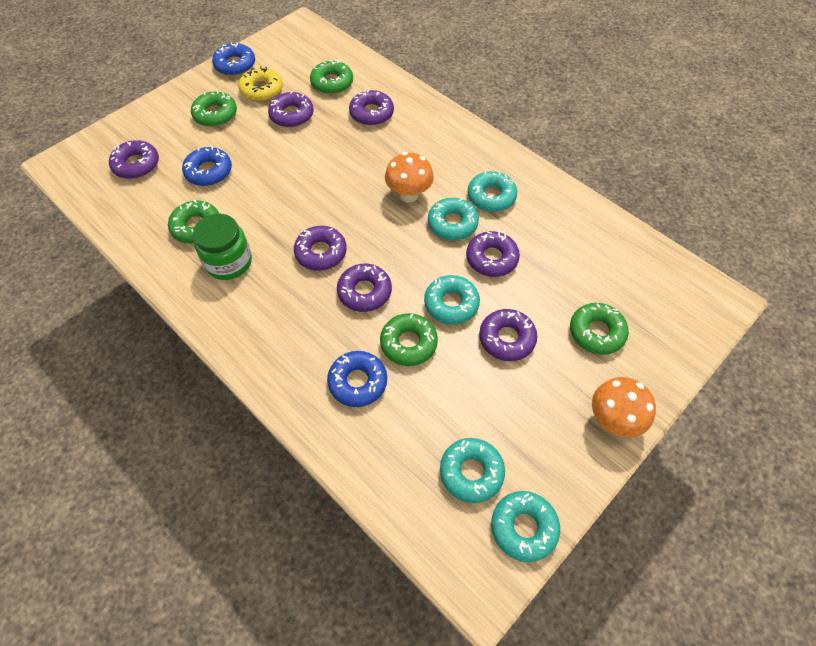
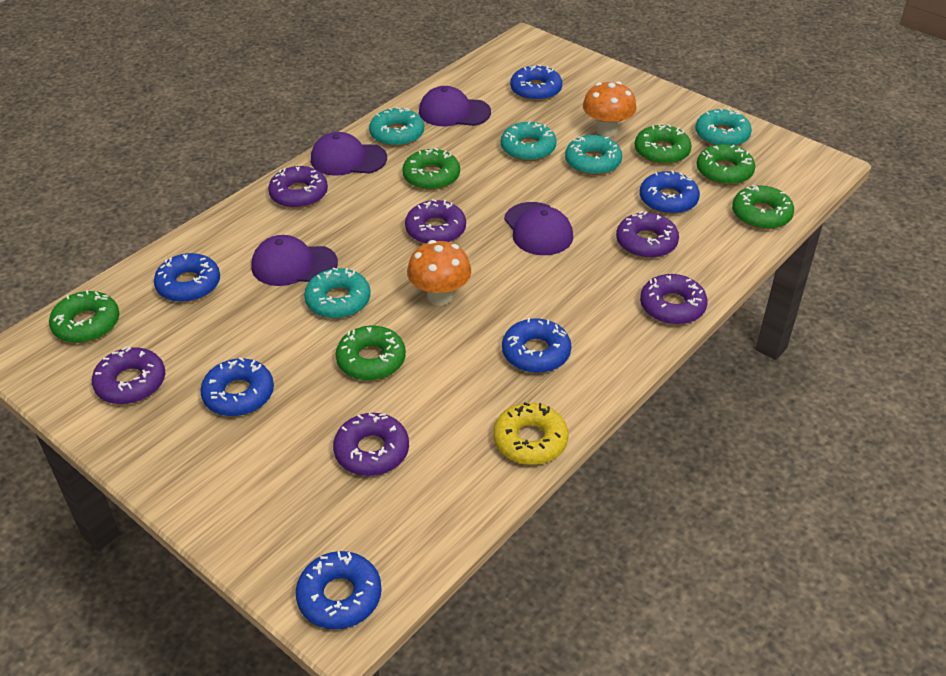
blue donut: 3 -> 6
green donut: 5 -> 6
green jar: 1 -> 0
purple cap: 0 -> 4
purple donut: 7 -> 6

